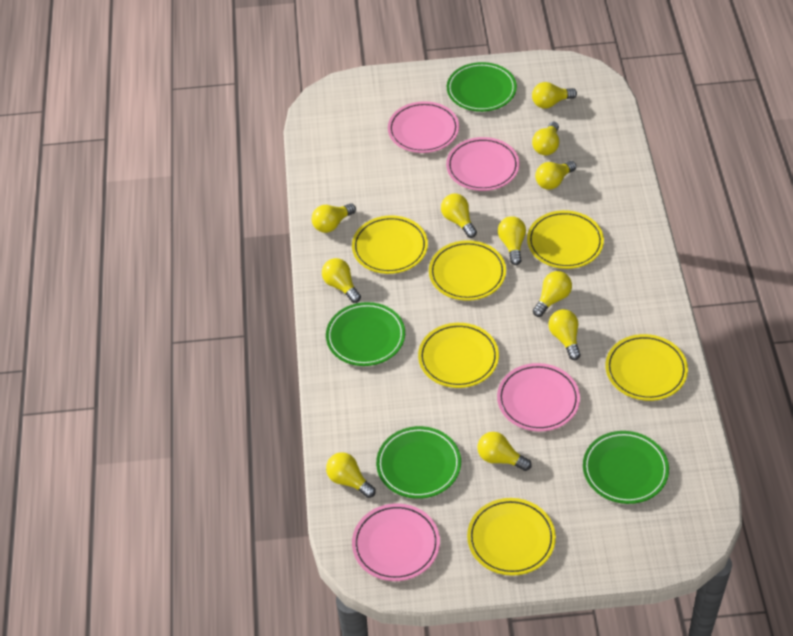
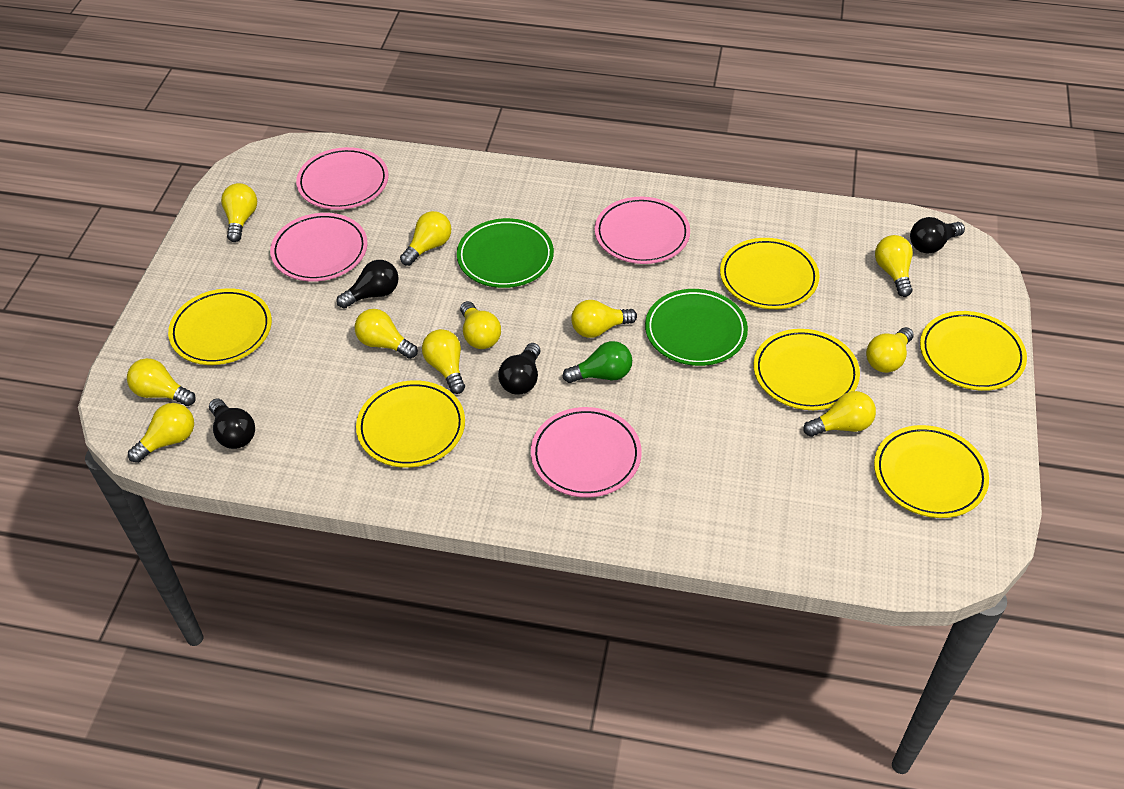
black light bulb: 0 -> 4
green light bulb: 0 -> 1
green plate: 4 -> 2

